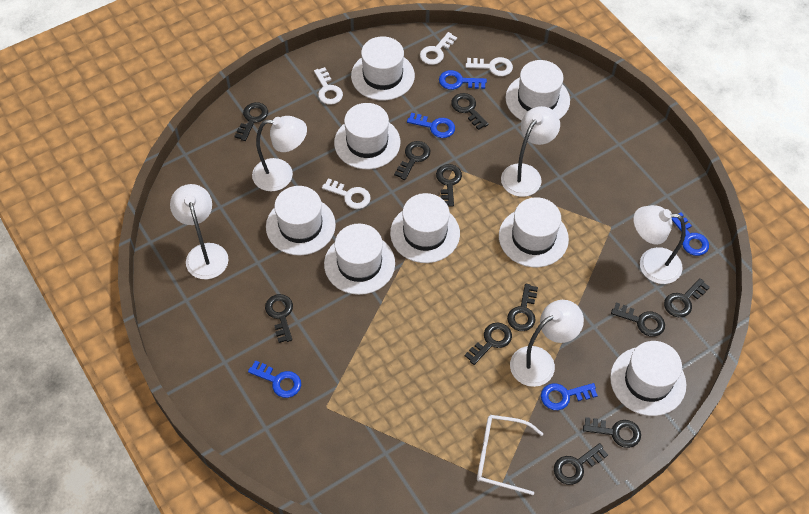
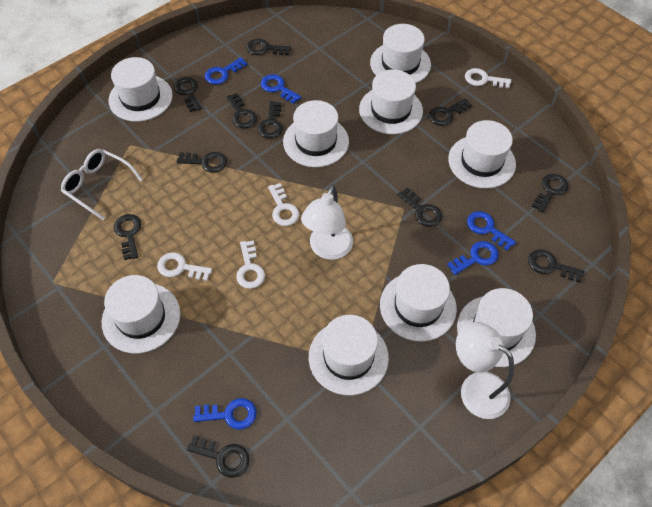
white hat: 8 -> 9
white lamp: 5 -> 2

